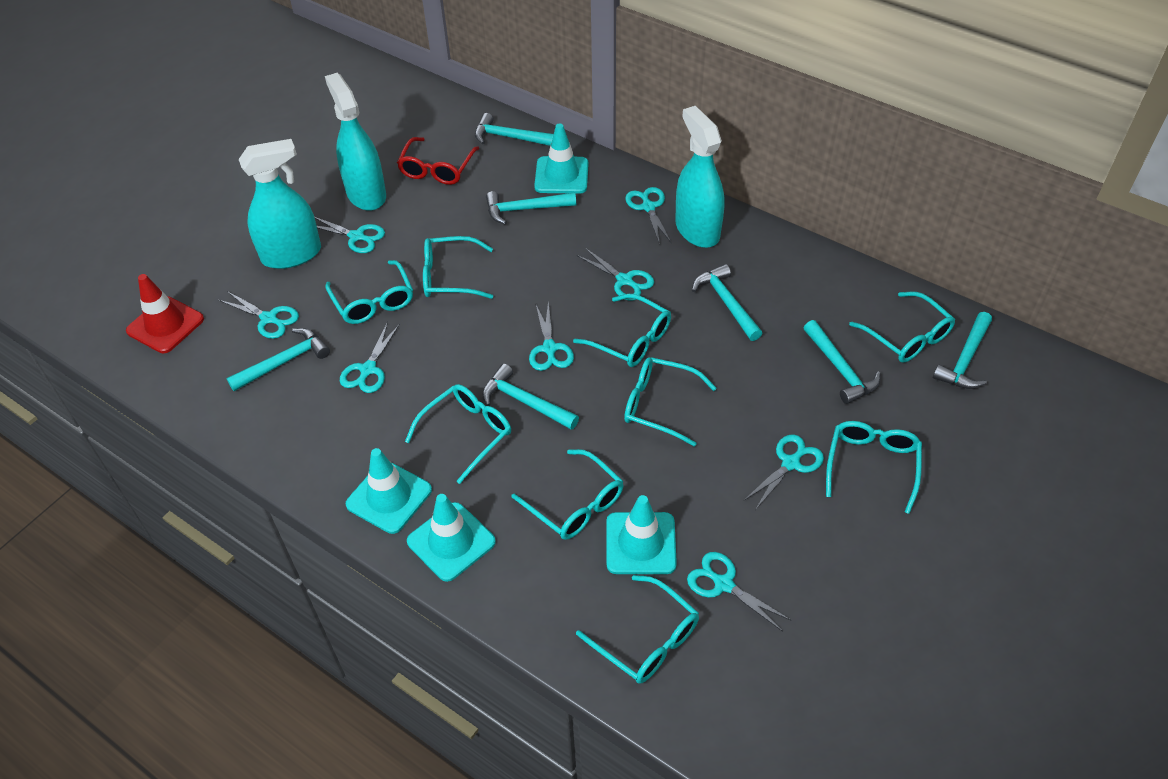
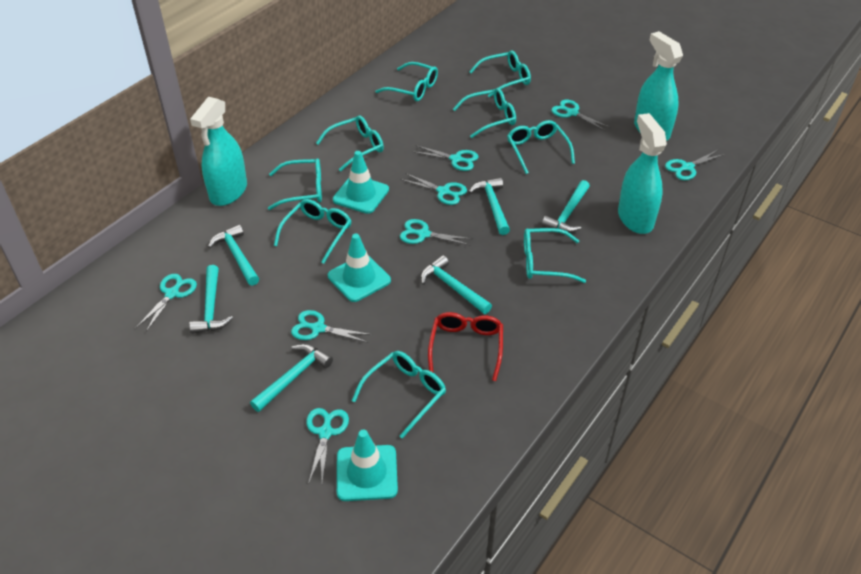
red traffic cone: 1 -> 0
turquoise hammer: 7 -> 6
turquoise traffic cone: 4 -> 3

